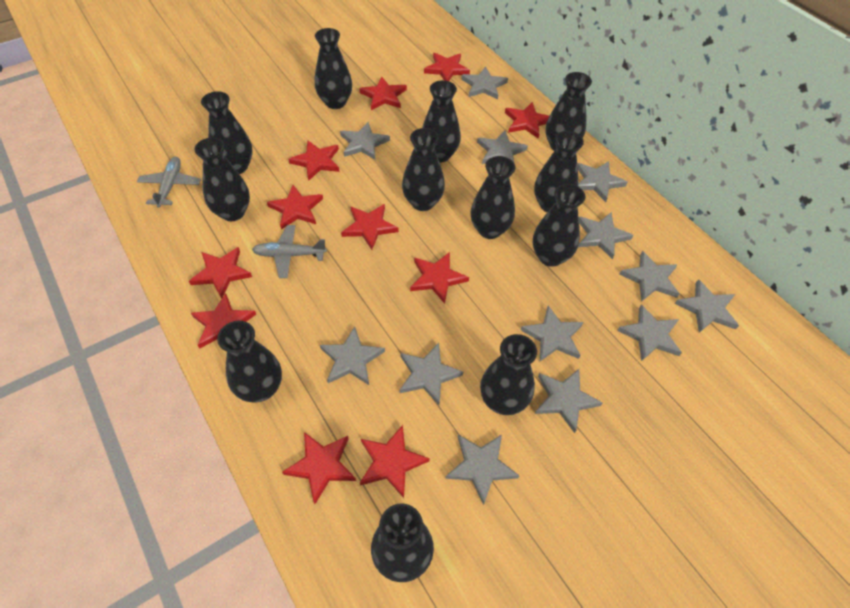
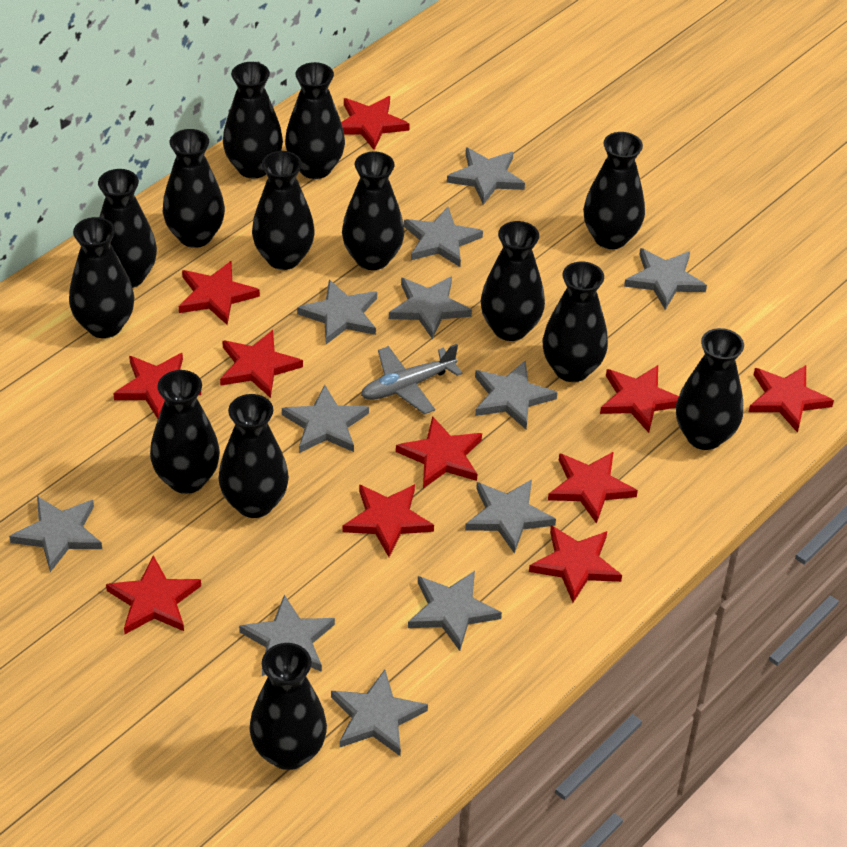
black vase: 12 -> 14
grey plane: 2 -> 1
grey star: 13 -> 12

